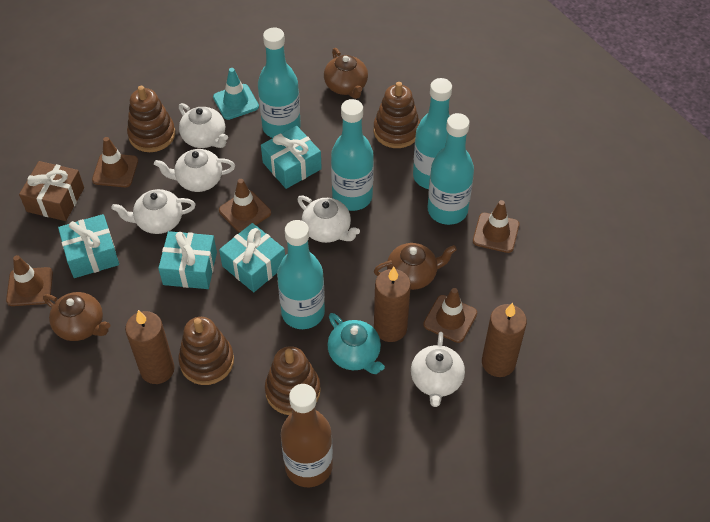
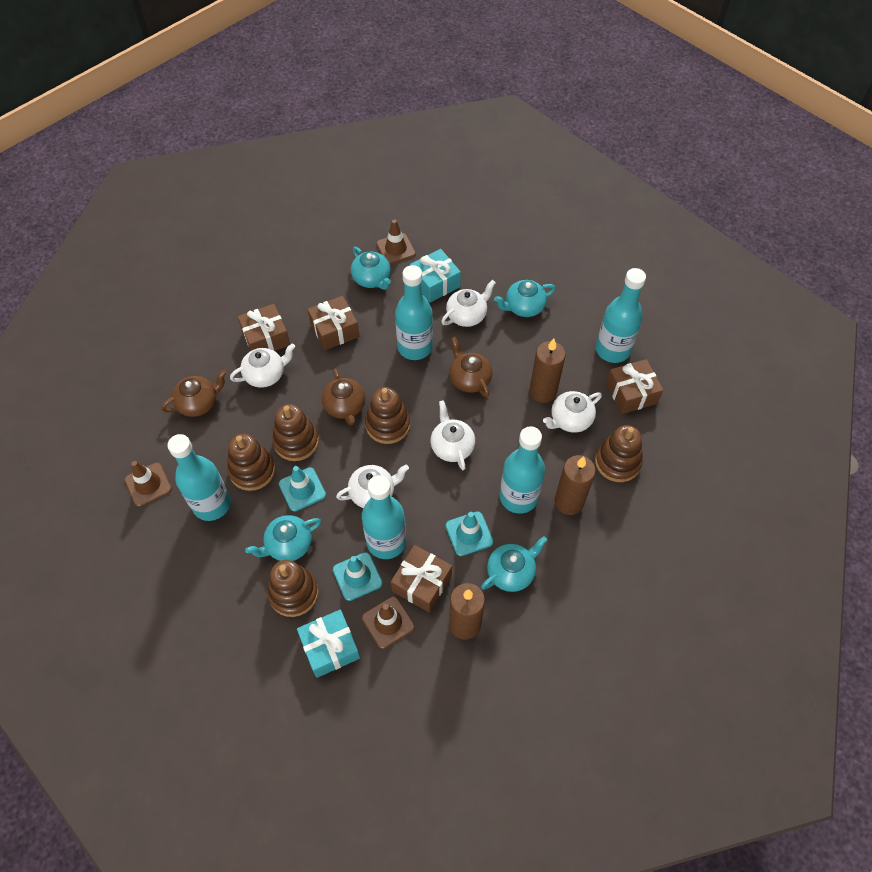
brown bottle: 1 -> 0
brown gift: 1 -> 4
brown stacking toy: 4 -> 5
brown traffic cone: 5 -> 3
turquoise gift: 4 -> 2
turquoise teapot: 1 -> 4
turquoise traffic cone: 1 -> 3

